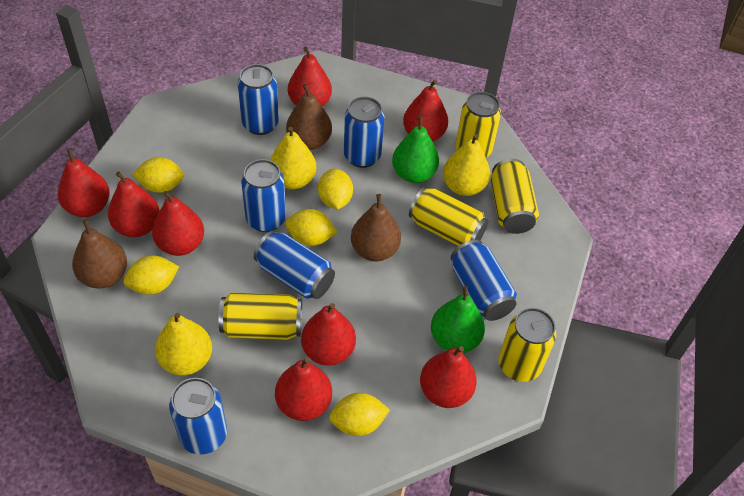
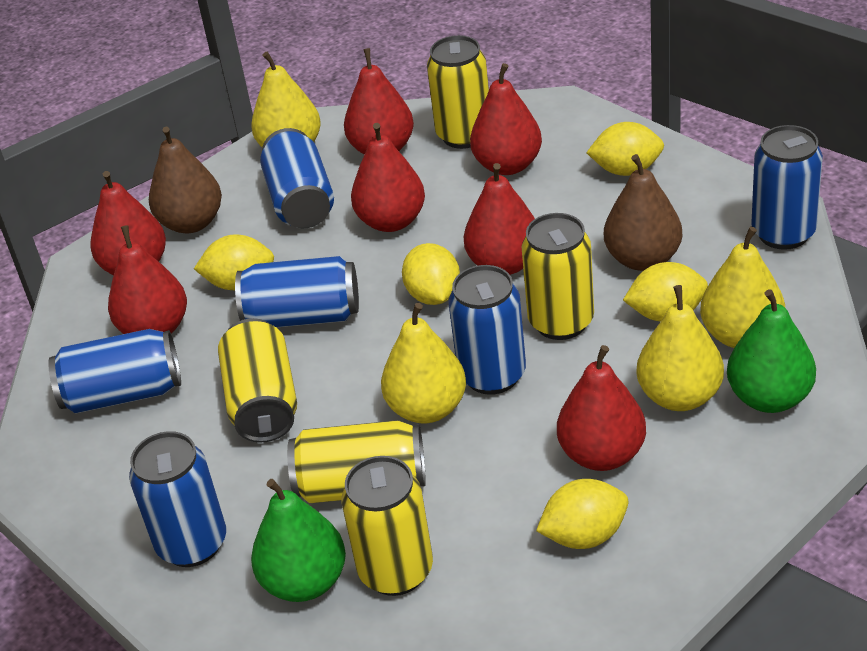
brown pear: 3 -> 2
red pear: 8 -> 7
yellow pear: 3 -> 4

